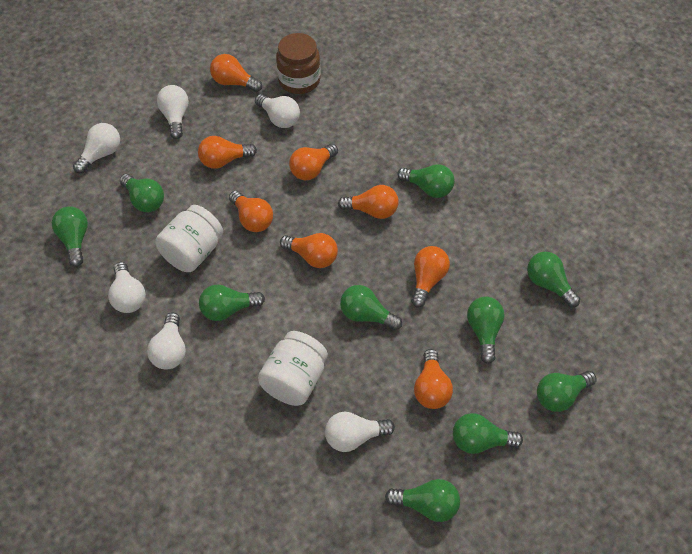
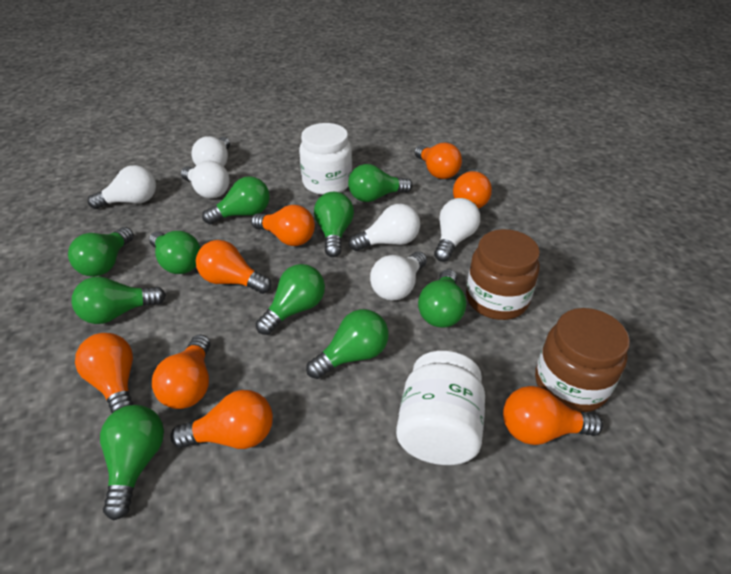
brown jar: 1 -> 2

